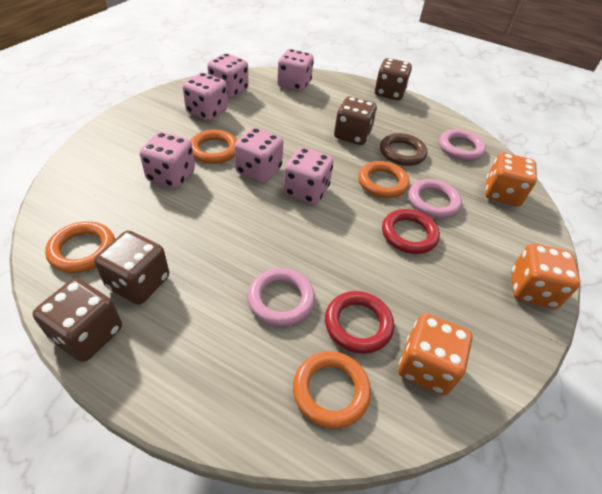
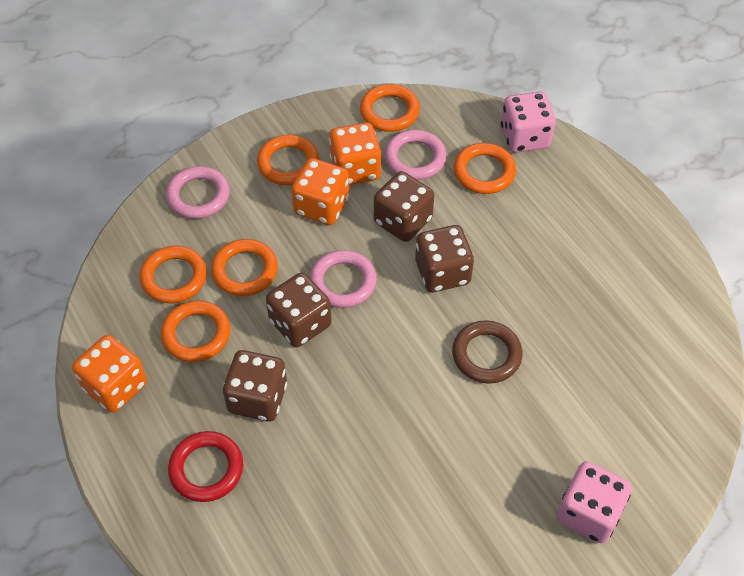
orange ring: 4 -> 6
pink dice: 6 -> 2
red ring: 2 -> 1

